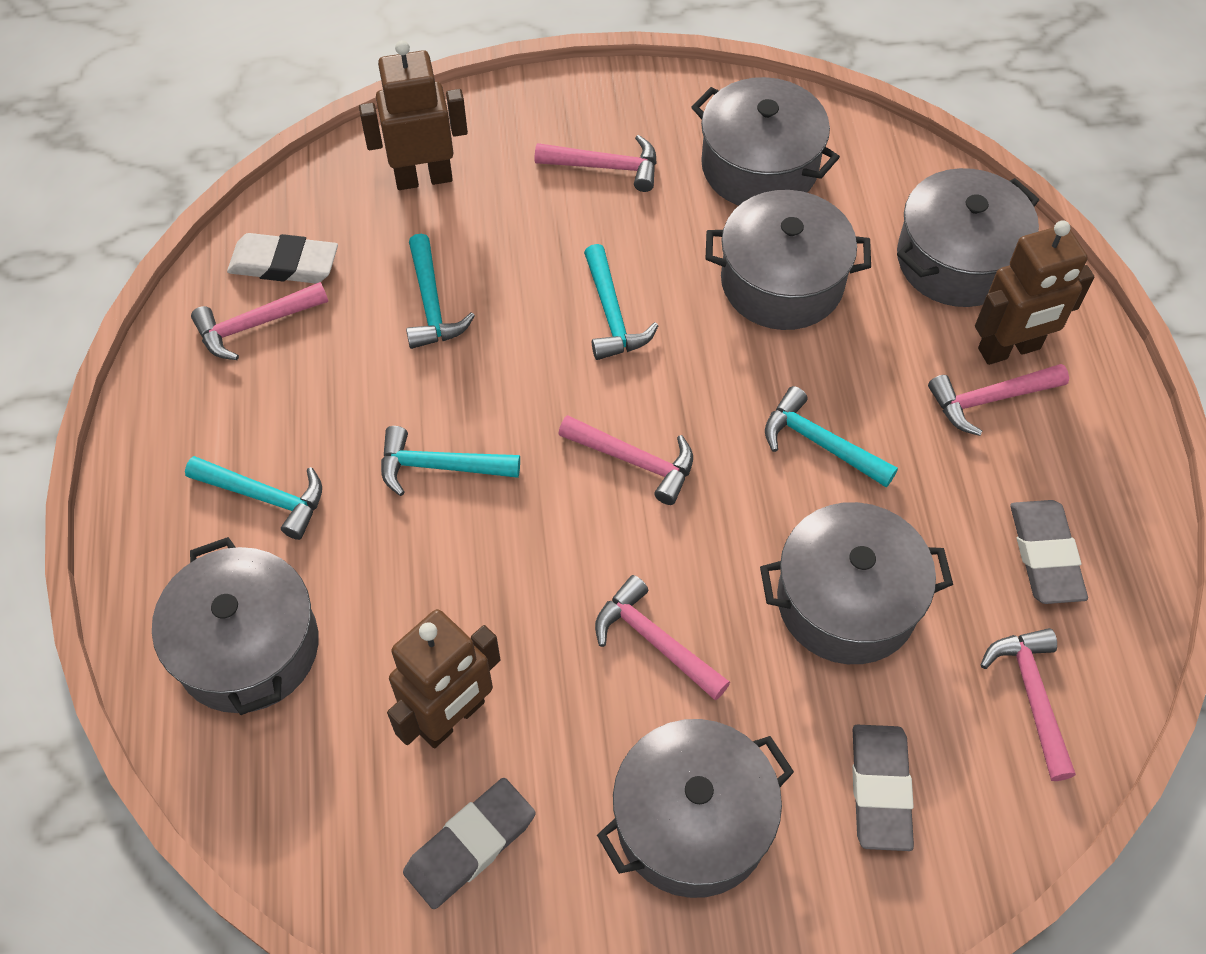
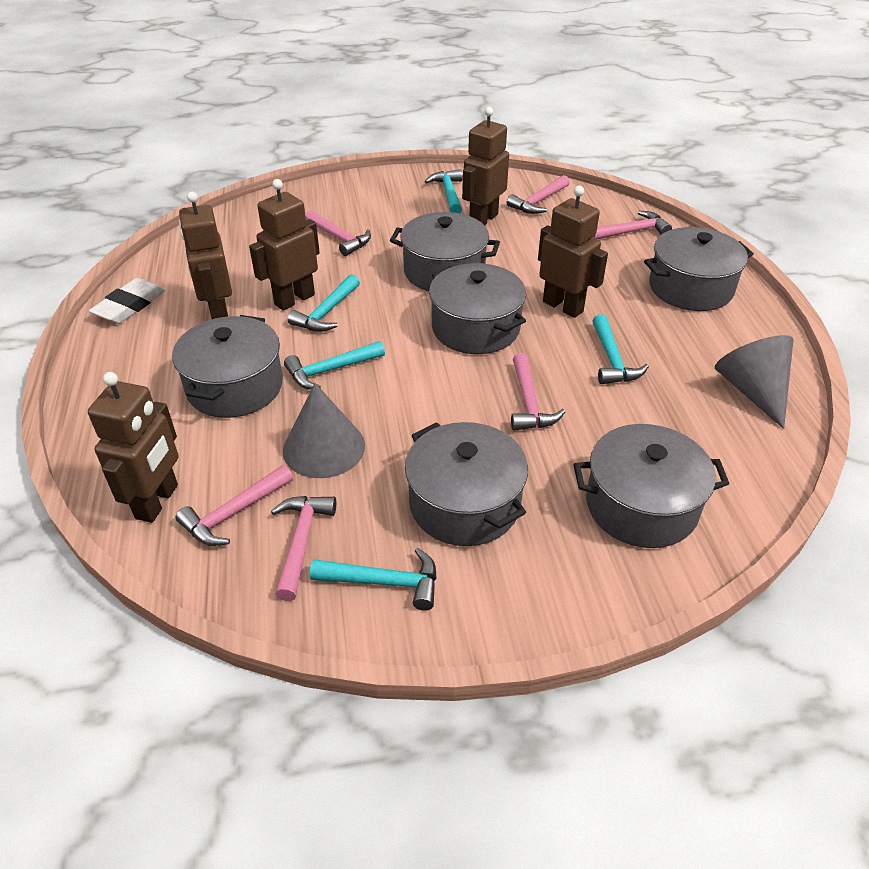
brown robot: 3 -> 5
grey cone: 0 -> 2
grey eraser: 3 -> 0

